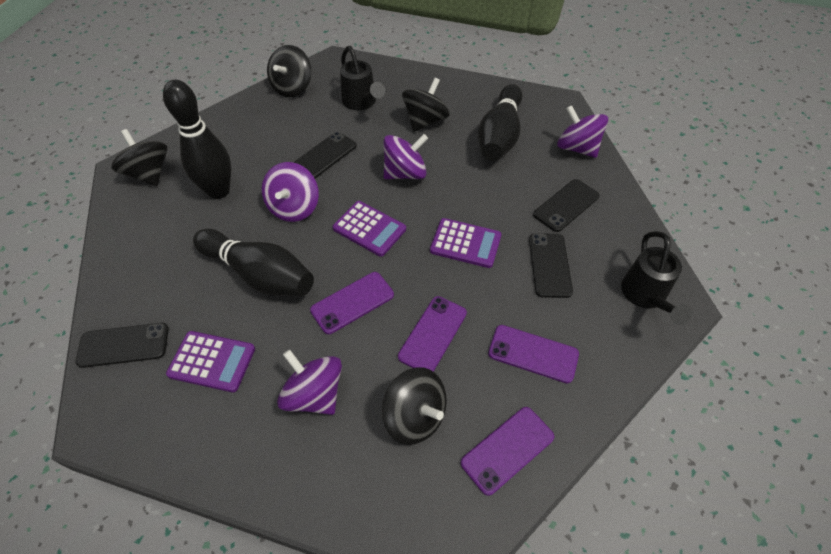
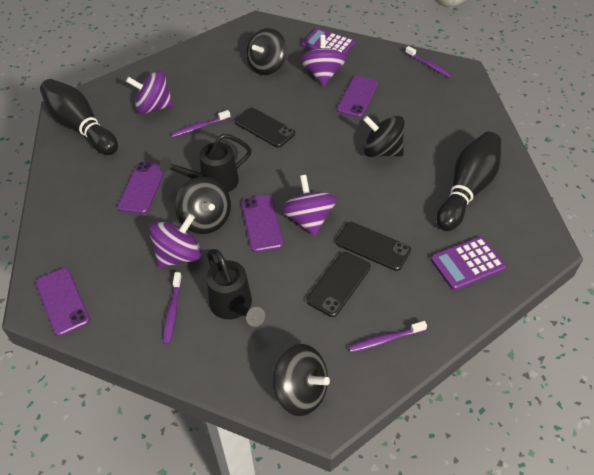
black bowling pin: 3 -> 2
black phone: 4 -> 3
purple calculator: 3 -> 2
purple toothbrush: 0 -> 4

